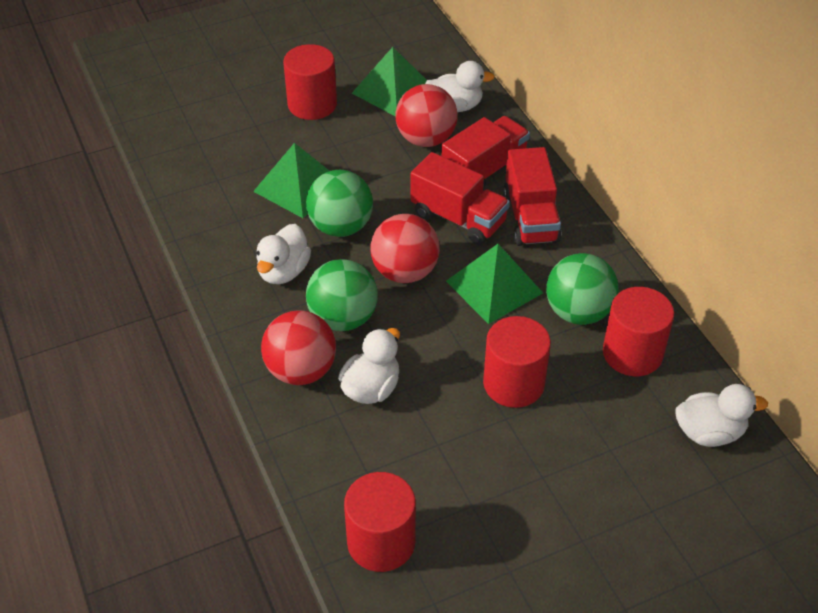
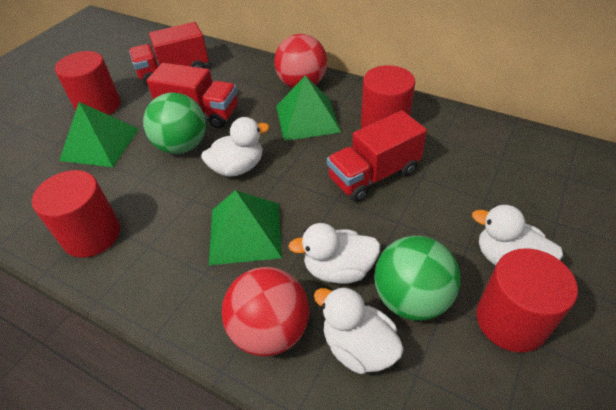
green ball: 3 -> 2
red ball: 3 -> 2

